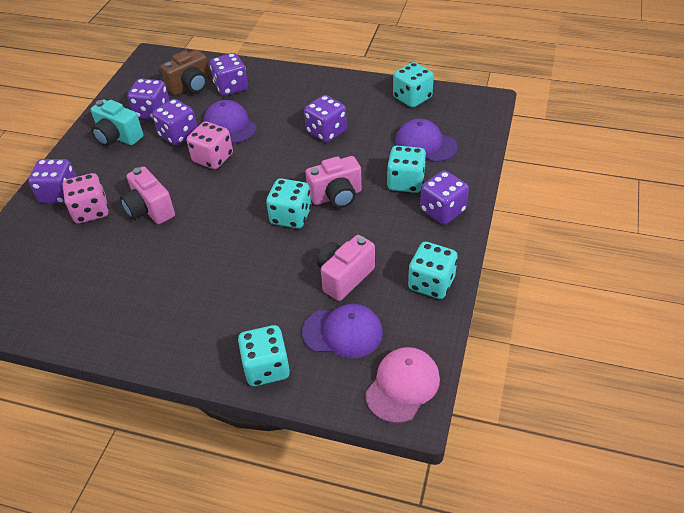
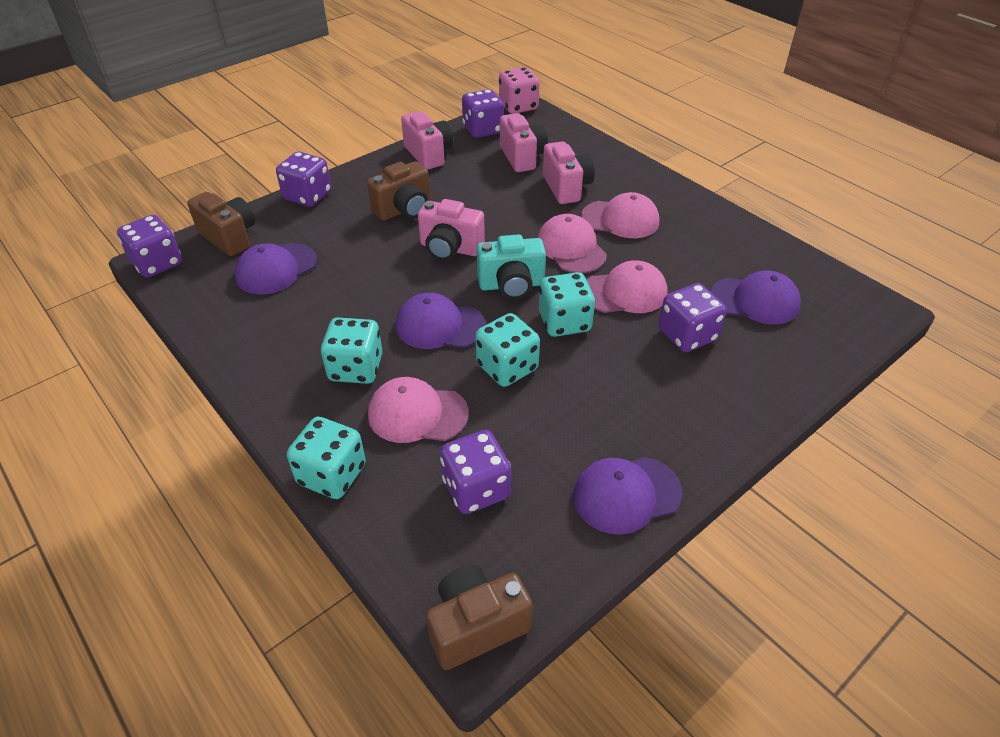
brown camera: 1 -> 3
pink camera: 3 -> 4
pink cap: 1 -> 4
pink dice: 2 -> 1
purple cap: 3 -> 4
purple dice: 6 -> 5
turquoise dice: 5 -> 4

